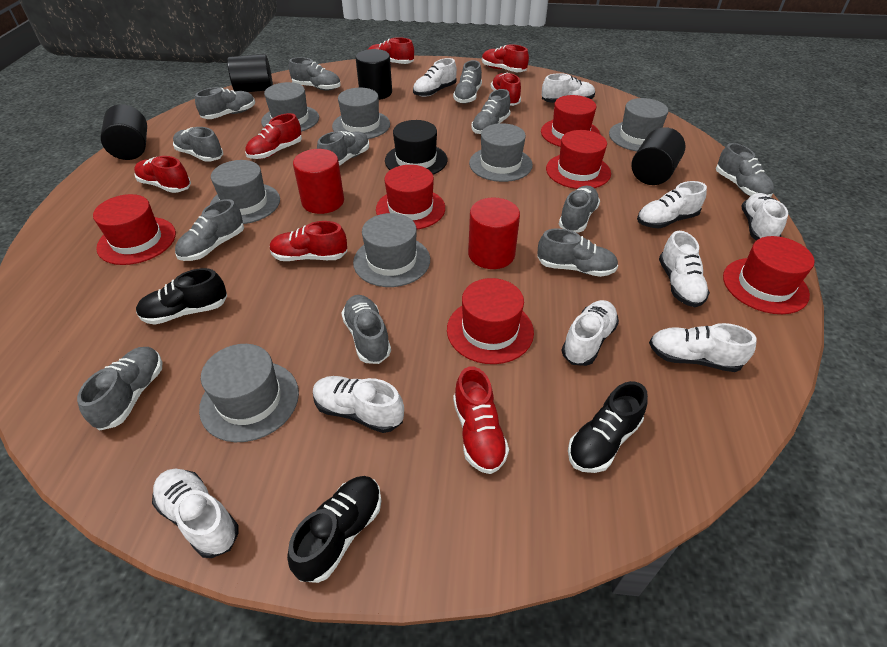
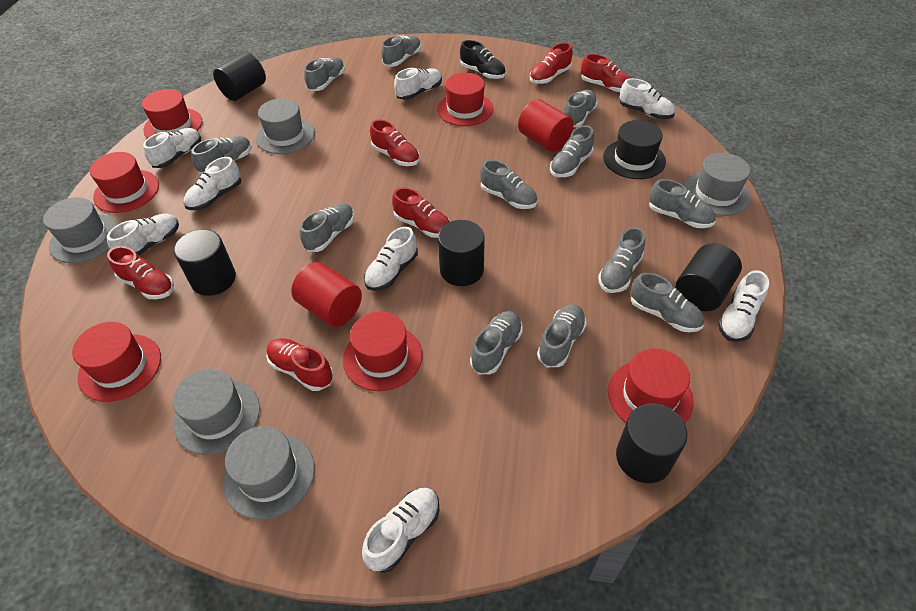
black cylinder: 4 -> 5
black shoe: 3 -> 1
grey hat: 7 -> 5
red shoe: 7 -> 6
white shoe: 9 -> 8

